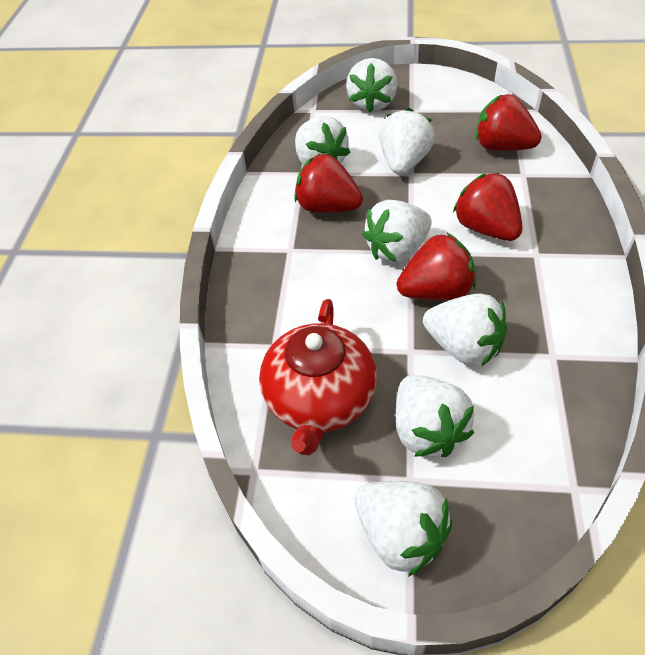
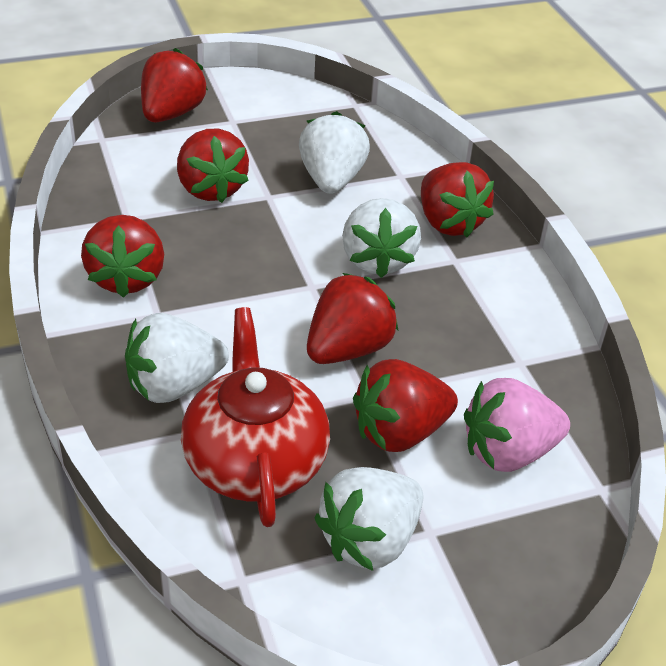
pink strawberry: 0 -> 1
red strawberry: 4 -> 6
white strawberry: 7 -> 4

